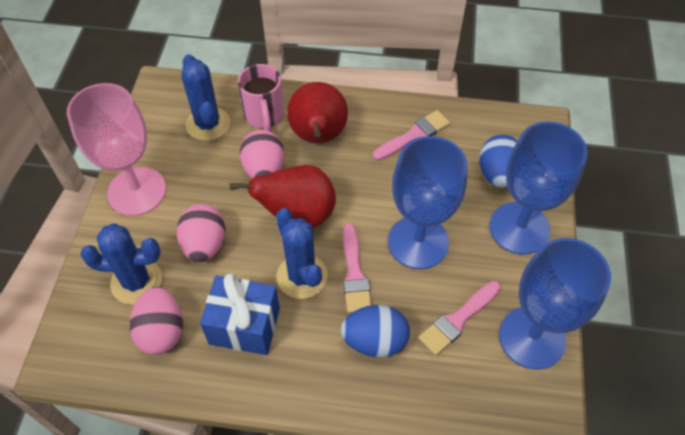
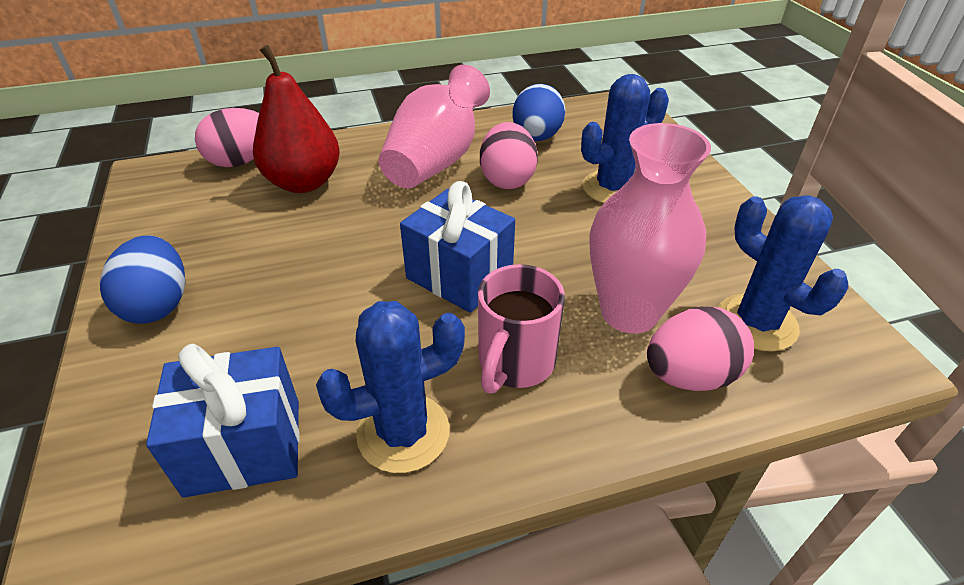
blue gift: 1 -> 2
blue goblet: 3 -> 0
pink brush: 3 -> 0
pink goblet: 1 -> 0
pink vase: 0 -> 2
red pear: 2 -> 1

